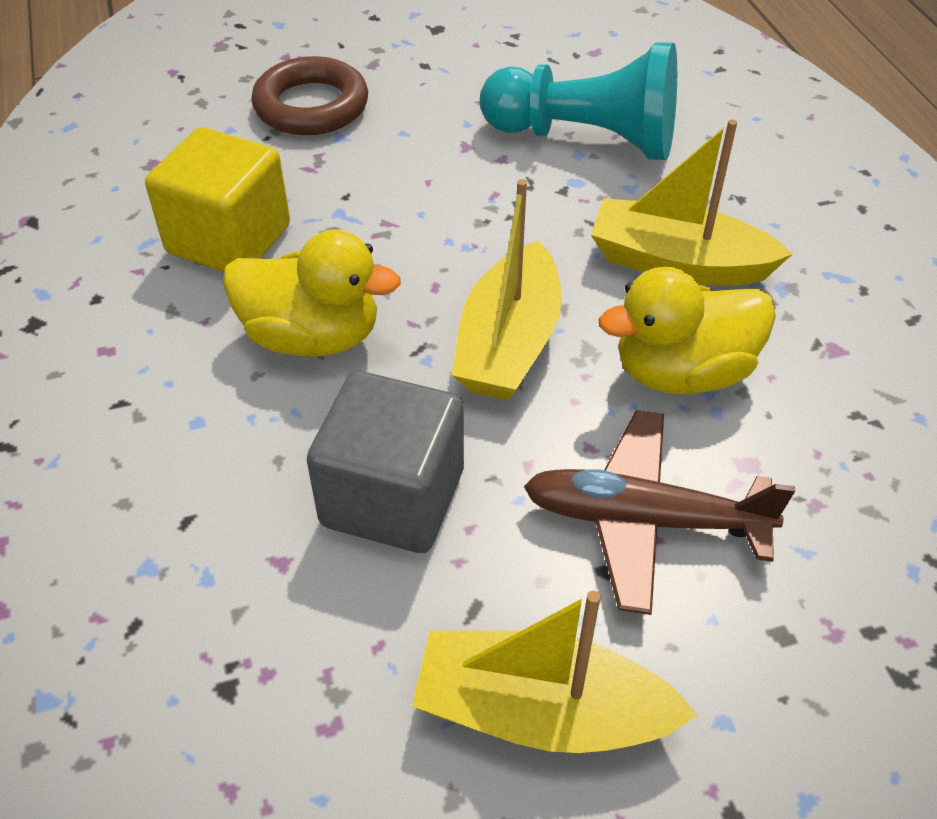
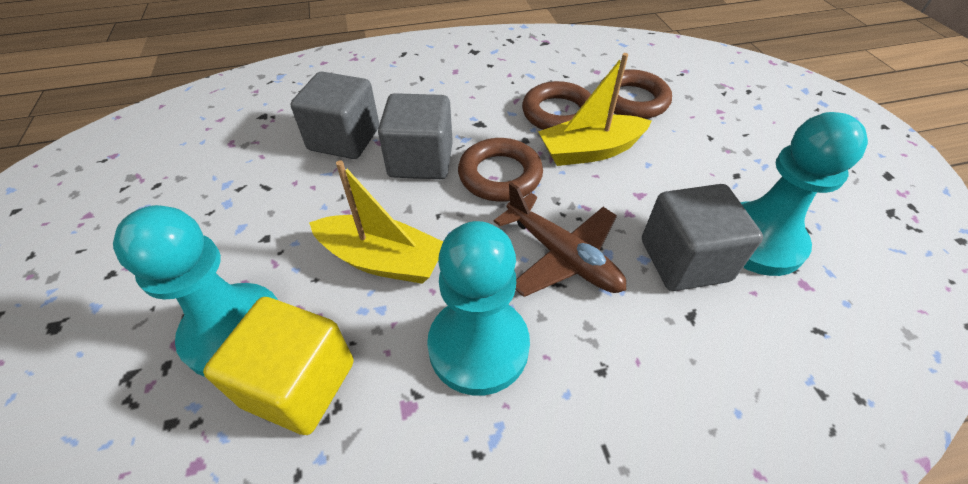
brown ring: 1 -> 3
grey cube: 1 -> 3
turquoise pawn: 1 -> 3
yellow boat: 3 -> 2
yellow duck: 2 -> 0

